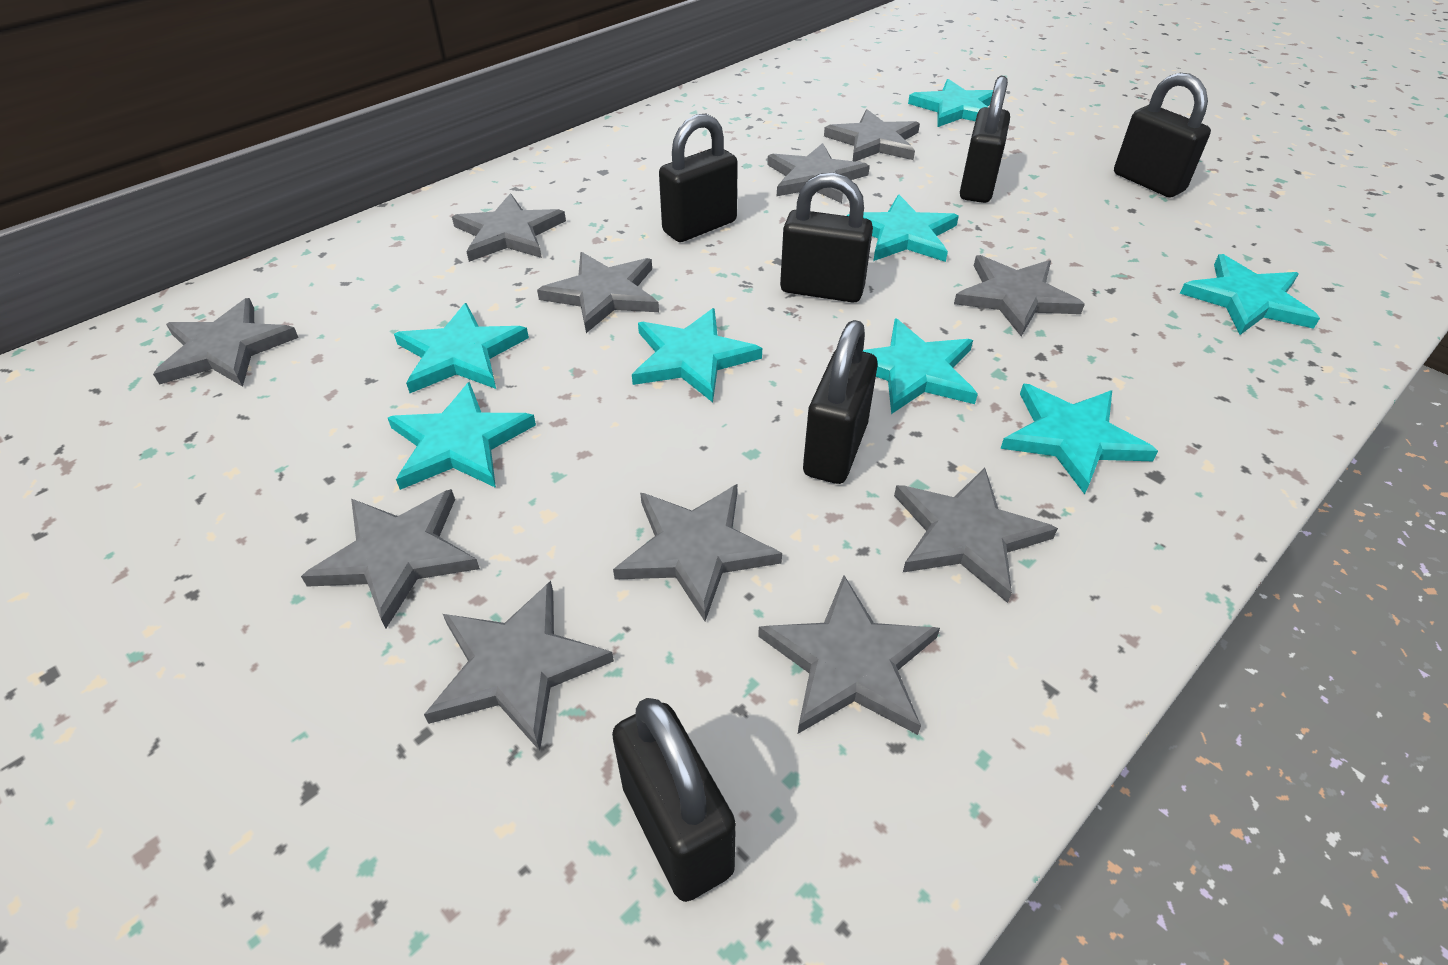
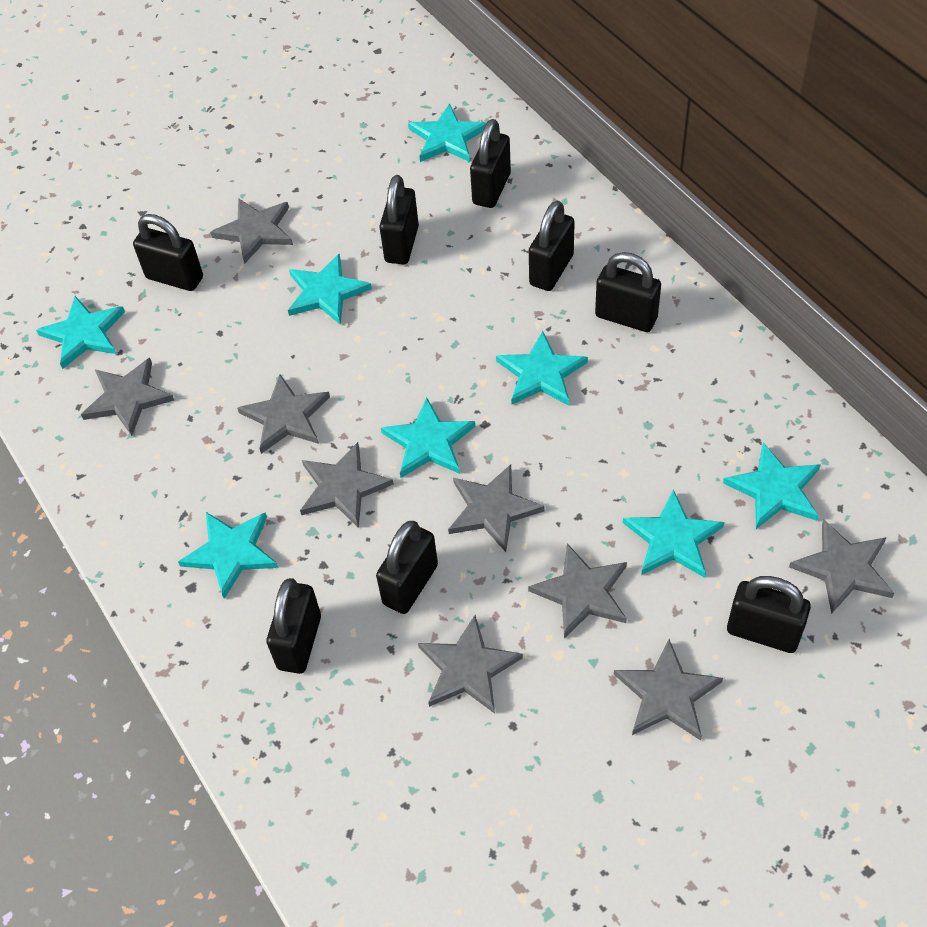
black padlock: 6 -> 8
grey star: 11 -> 9

